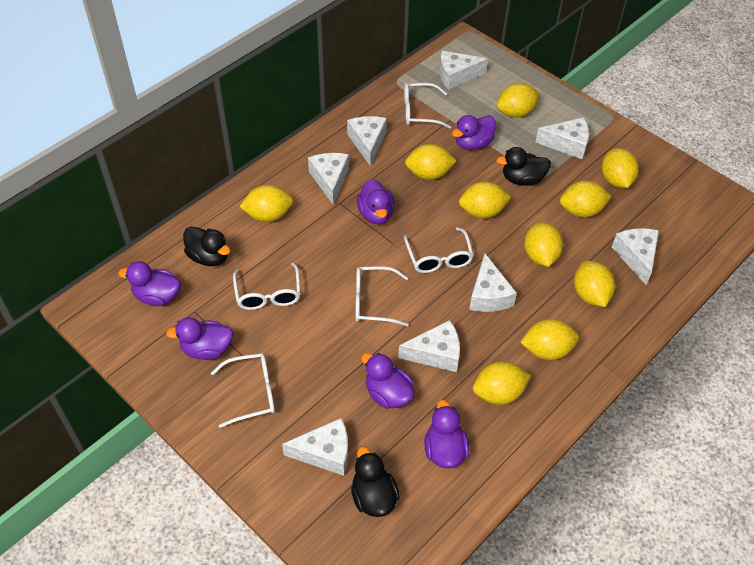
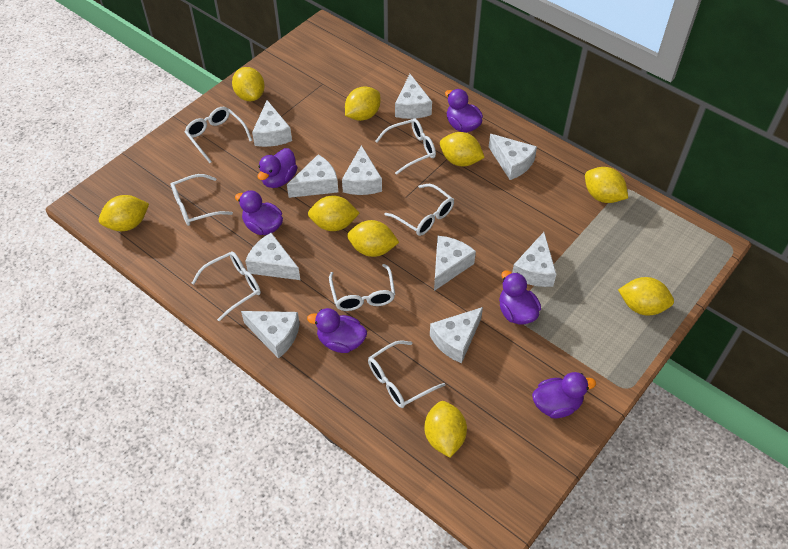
black duck: 3 -> 0
white cheese: 8 -> 10
white glasses: 5 -> 7
yellow lemon: 10 -> 9

